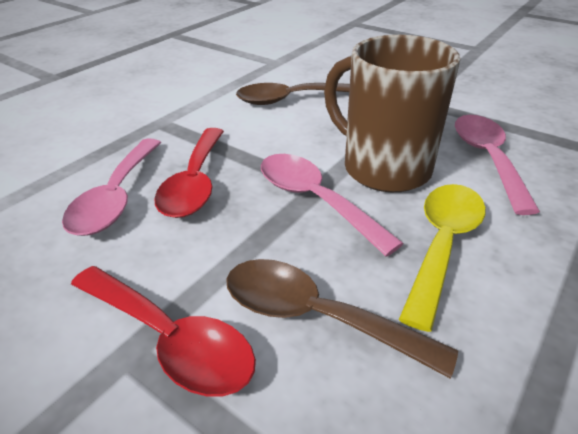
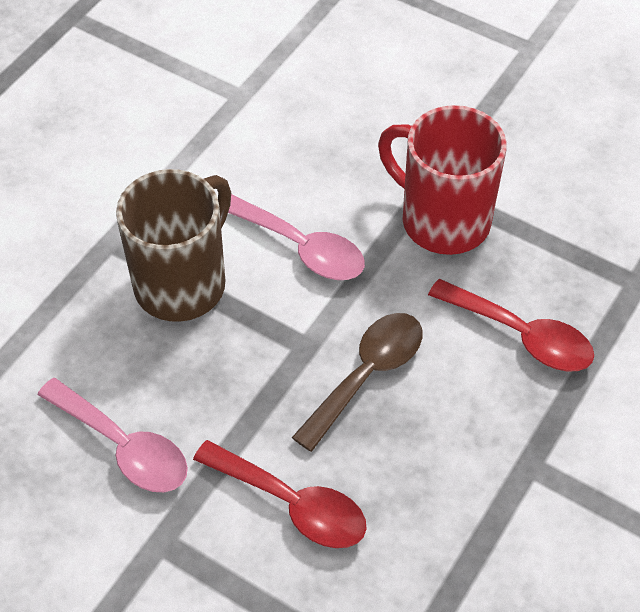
brown spoon: 2 -> 1
pink spoon: 3 -> 2
red mug: 0 -> 1
yellow spoon: 1 -> 0

